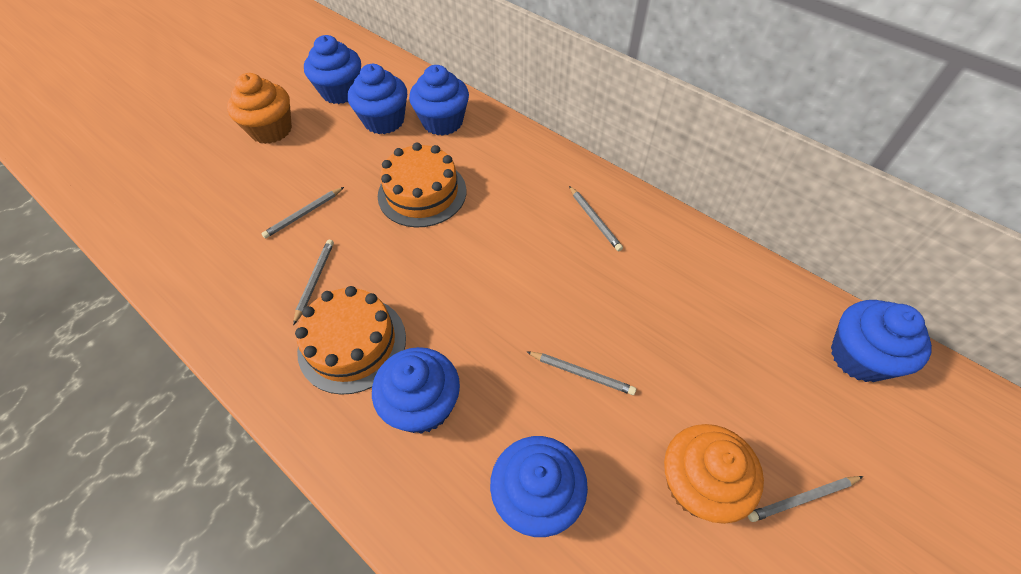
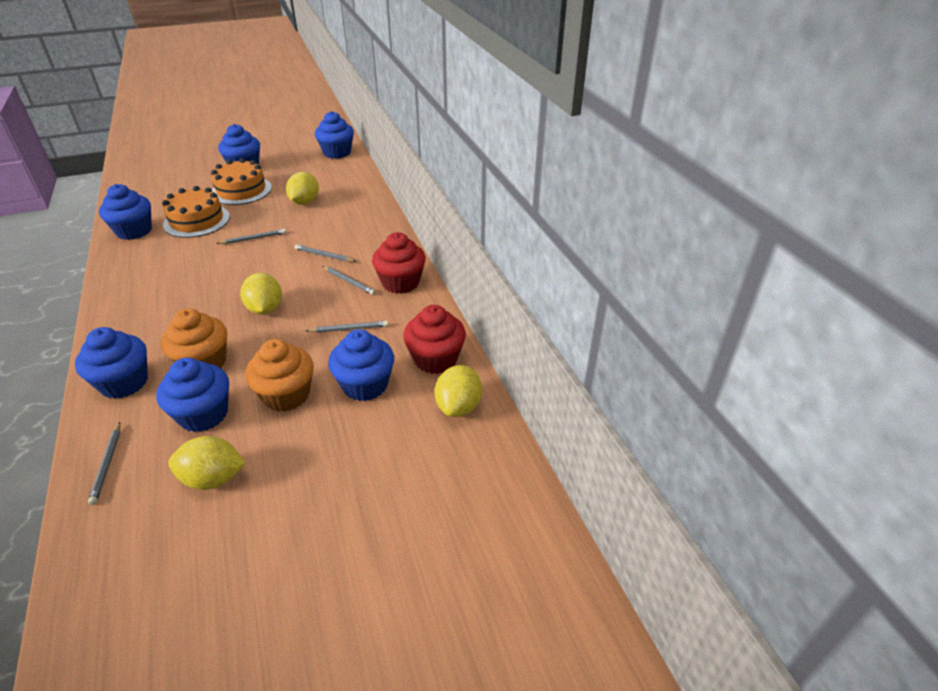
red cupcake: 0 -> 2
yellow lemon: 0 -> 4

